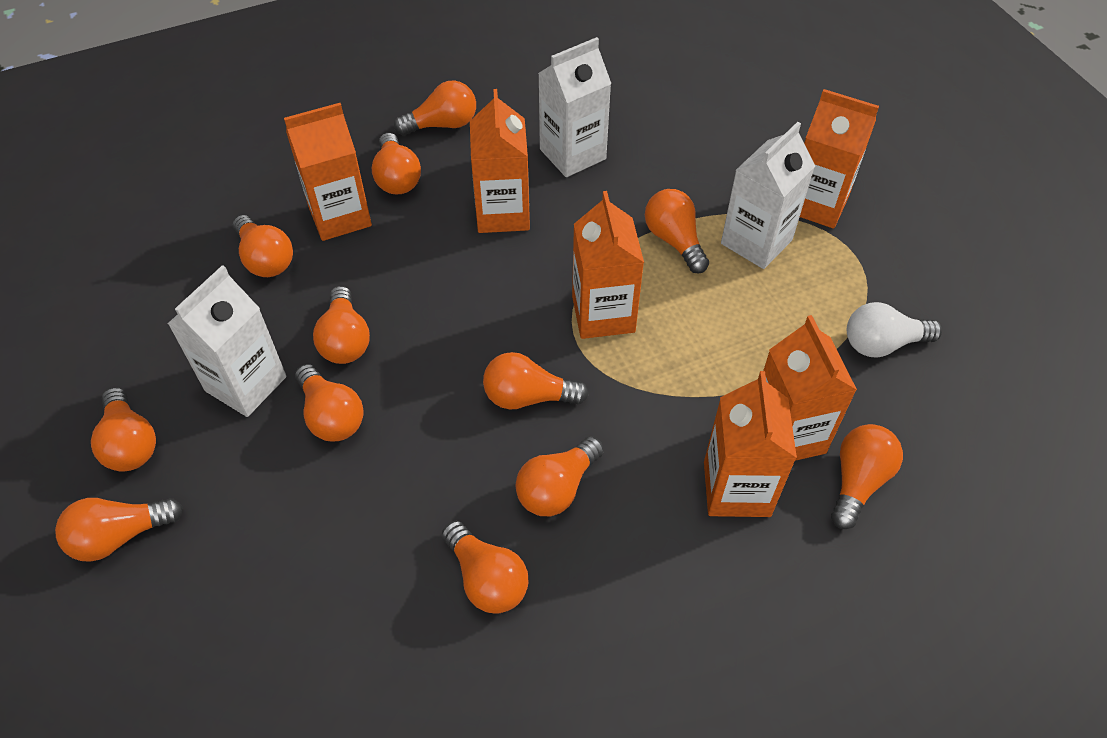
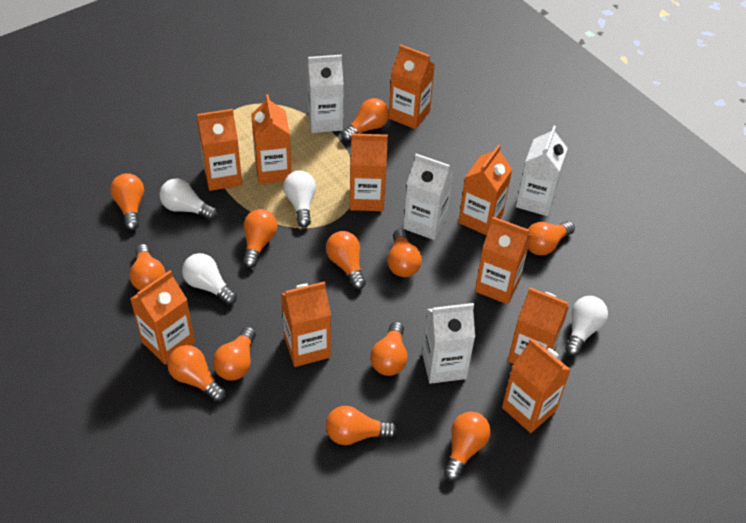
orange carton: 6 -> 10
white carton: 3 -> 4
white light bulb: 1 -> 4

